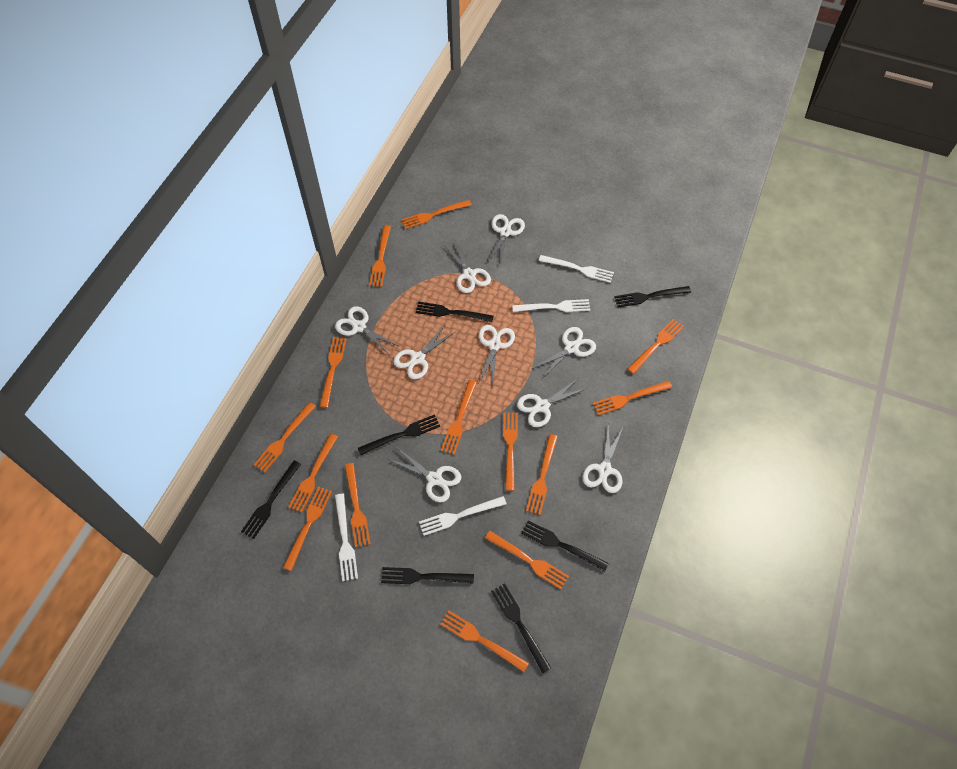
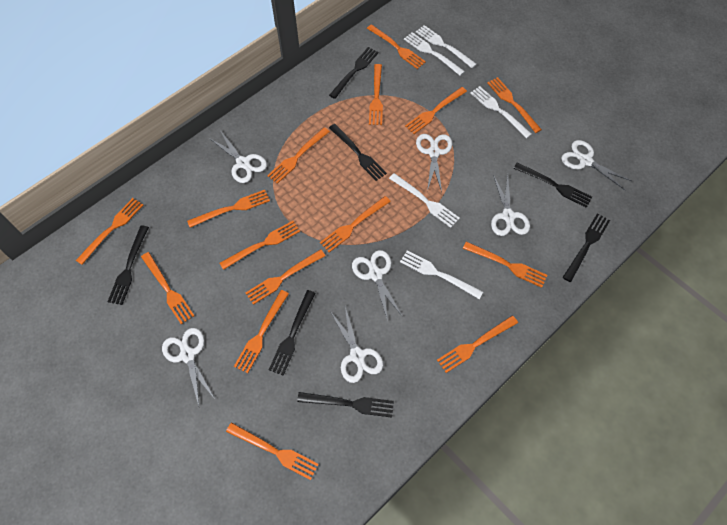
orange fork: 14 -> 15
white fork: 4 -> 5
white scissors: 9 -> 7

